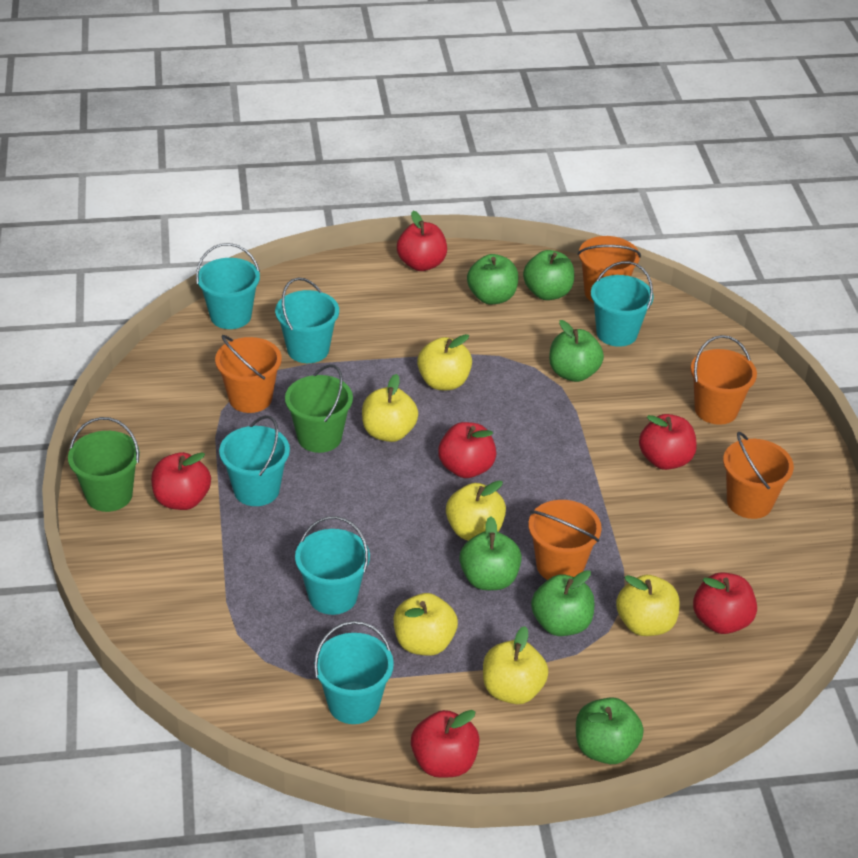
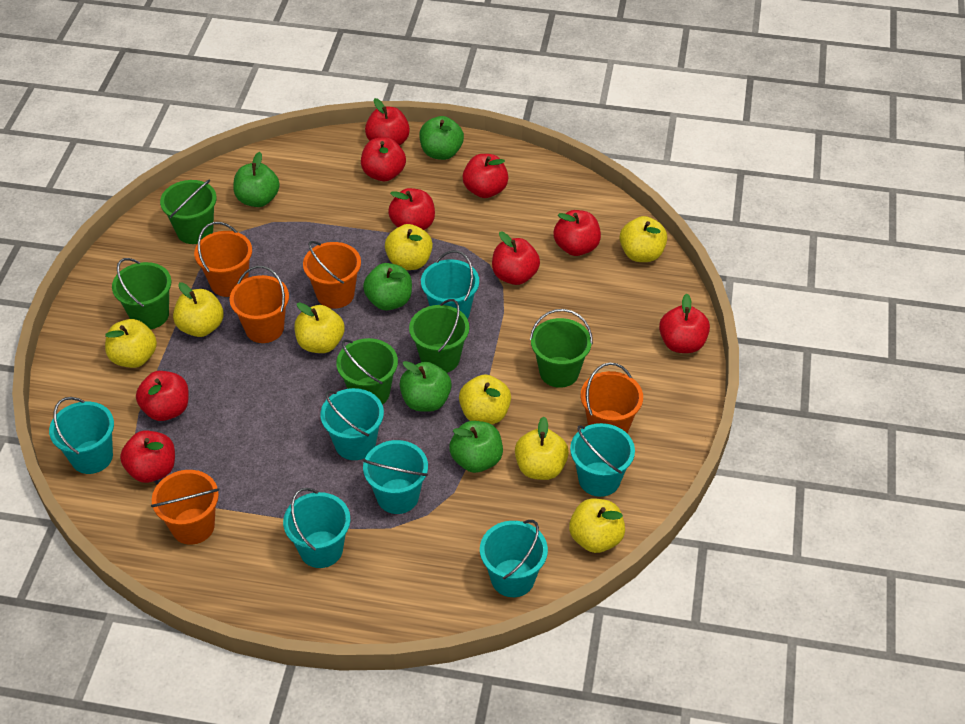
green apple: 6 -> 5
green bucket: 2 -> 5
red apple: 6 -> 9
turquoise bucket: 6 -> 7
yellow apple: 6 -> 8

